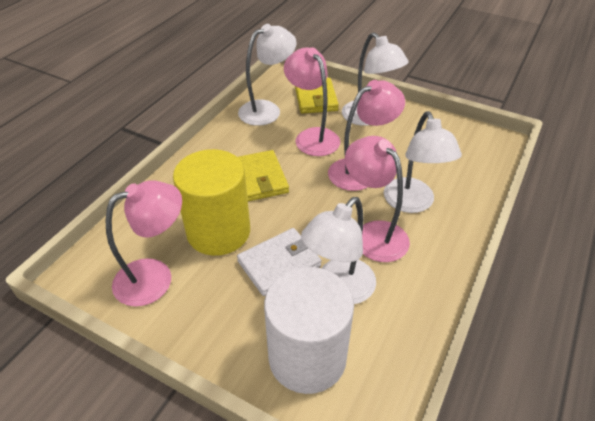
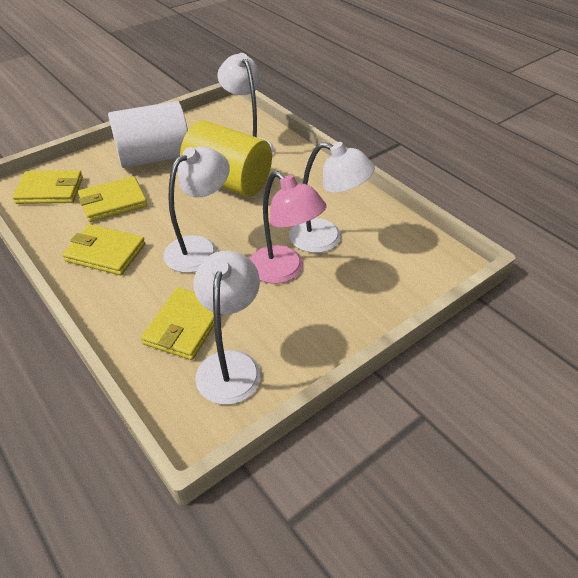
pink lamp: 4 -> 1
white wallet: 1 -> 0
yellow wallet: 2 -> 4

